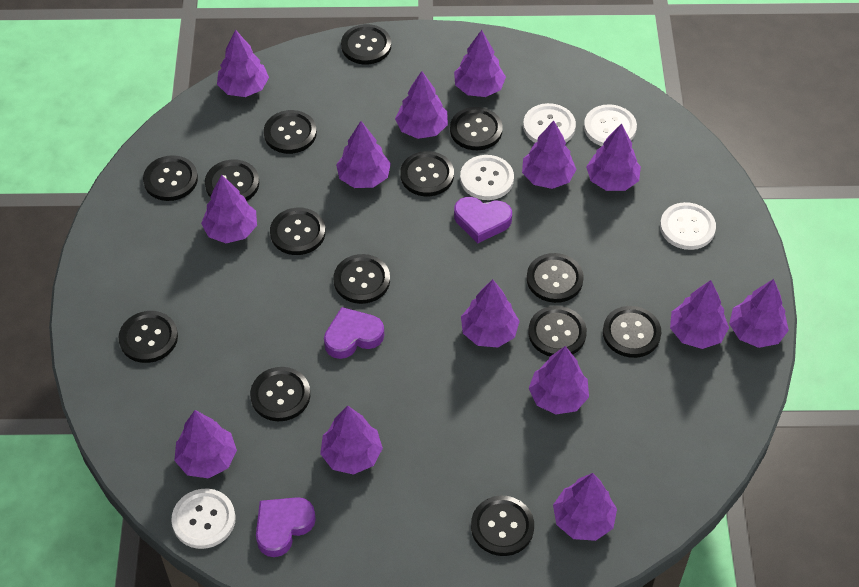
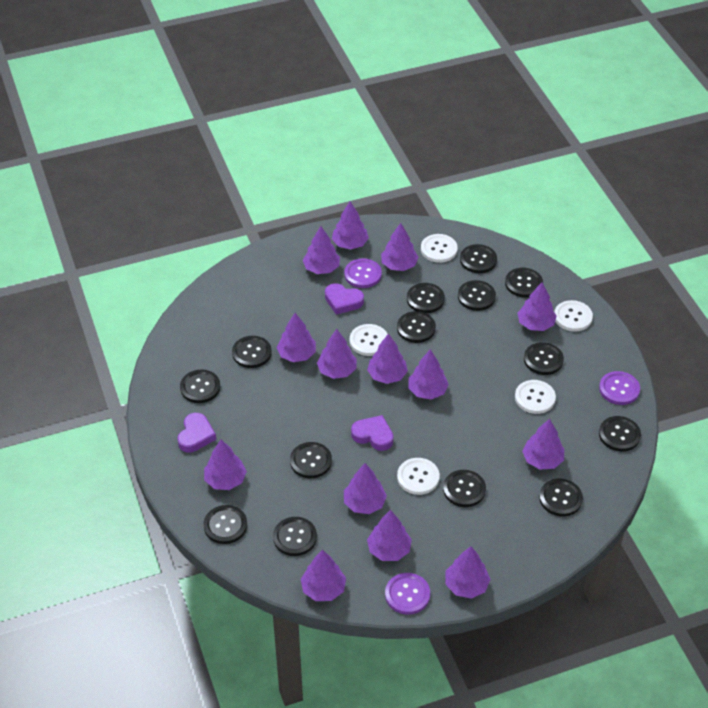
purple button: 0 -> 3

